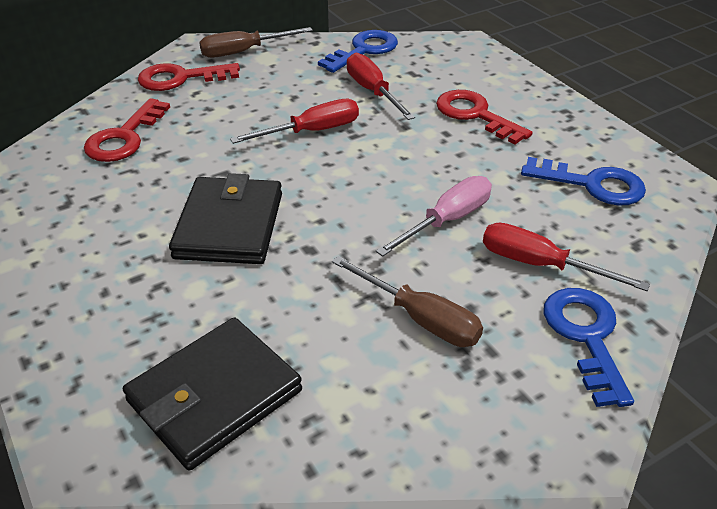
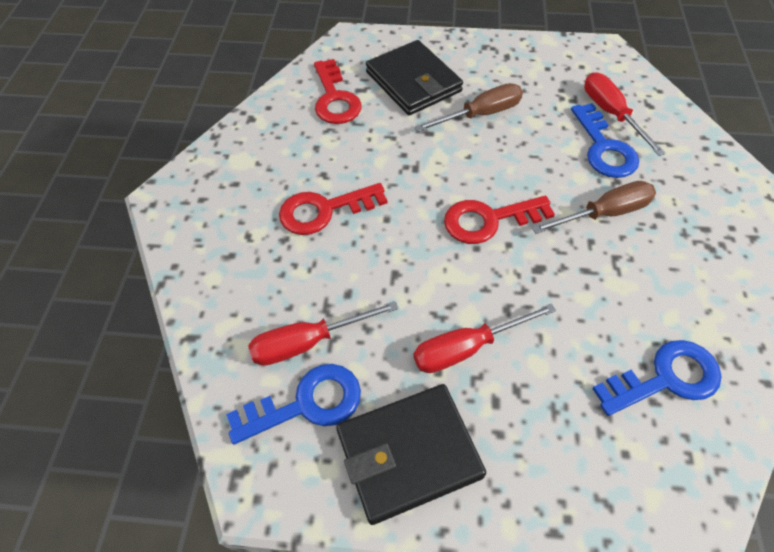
pink screwdriver: 1 -> 0

